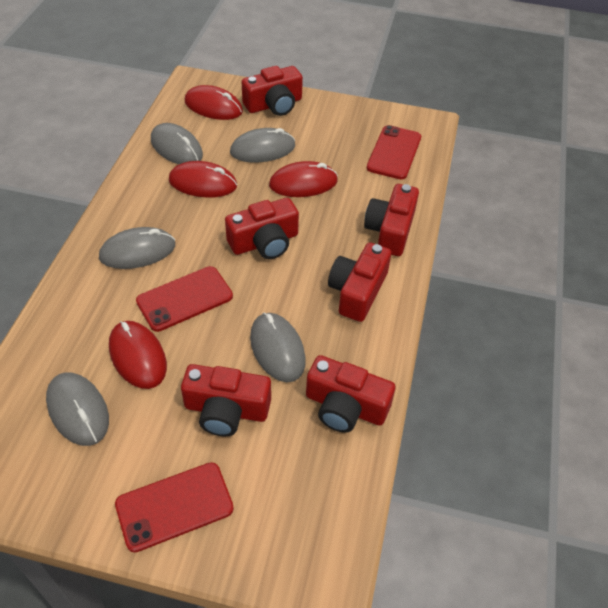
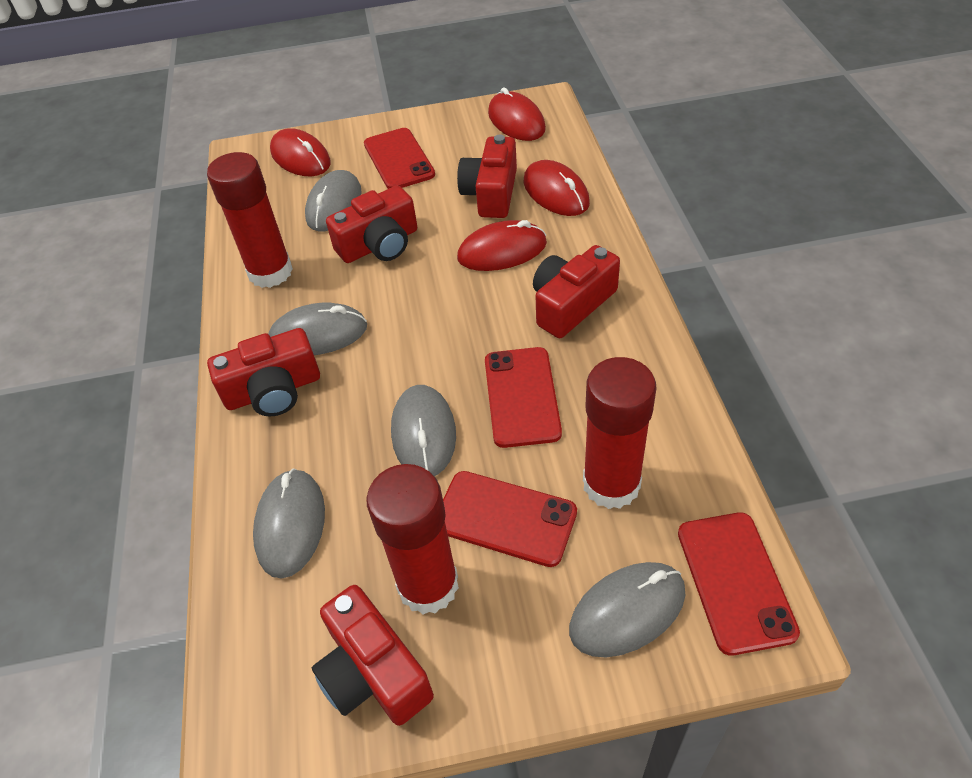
red camera: 6 -> 5
red glue stick: 0 -> 3
red phone: 3 -> 4

